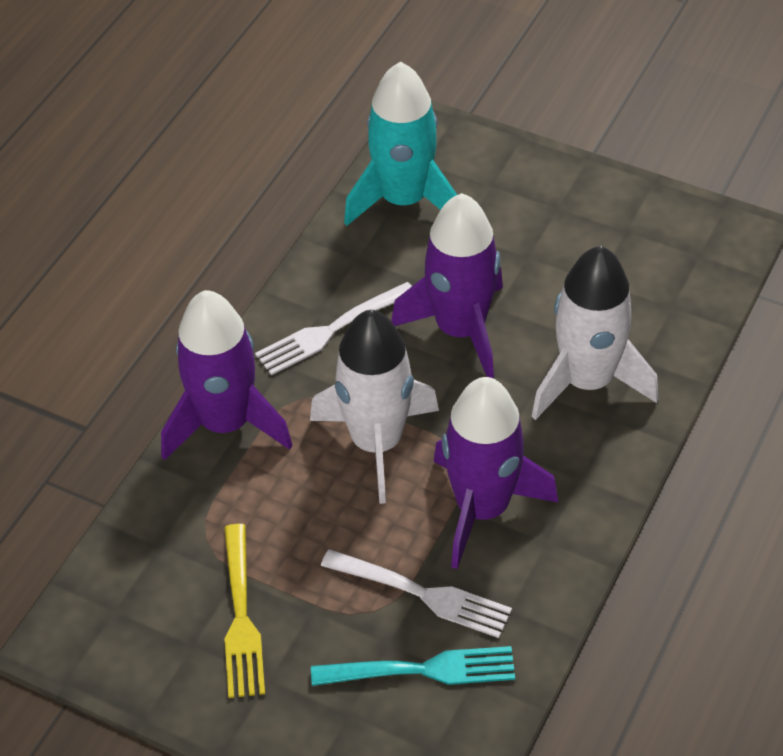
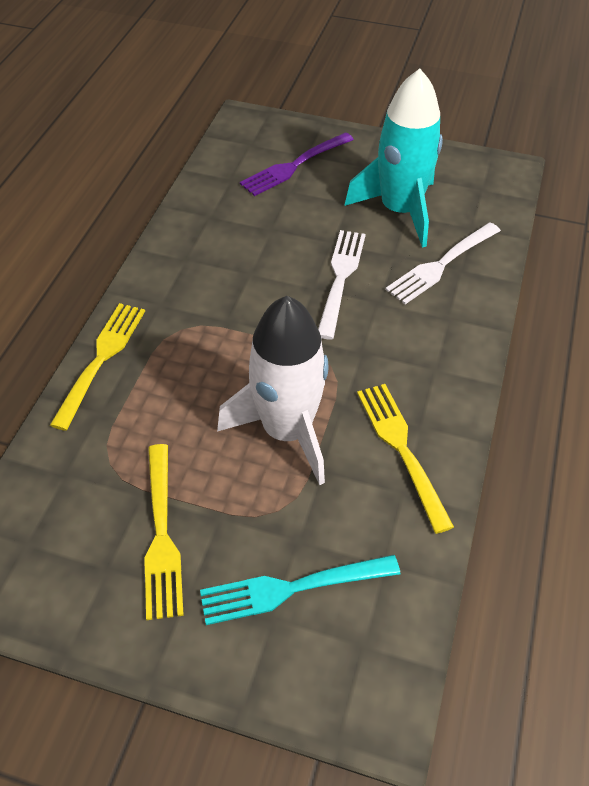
purple fork: 0 -> 1
purple rocket: 3 -> 0
white rocket: 2 -> 1
yellow fork: 1 -> 3

